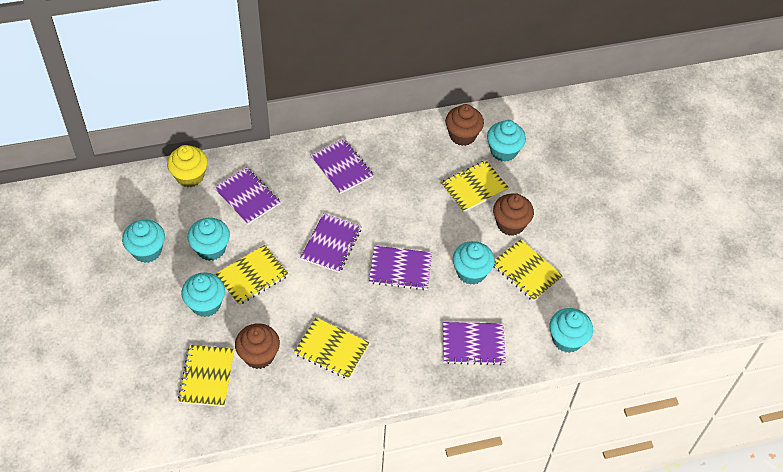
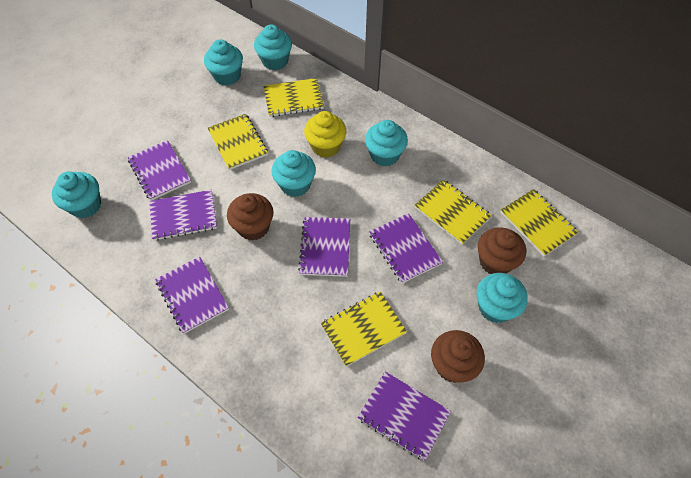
purple notebook: 5 -> 6

